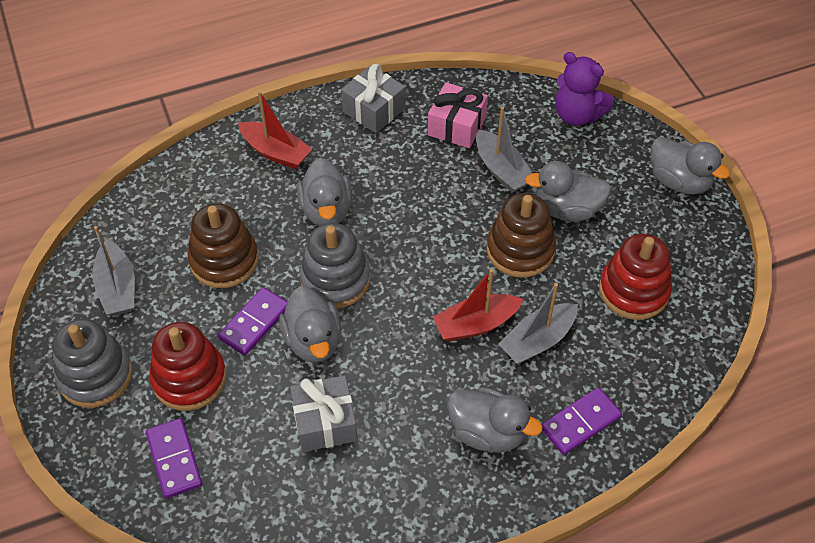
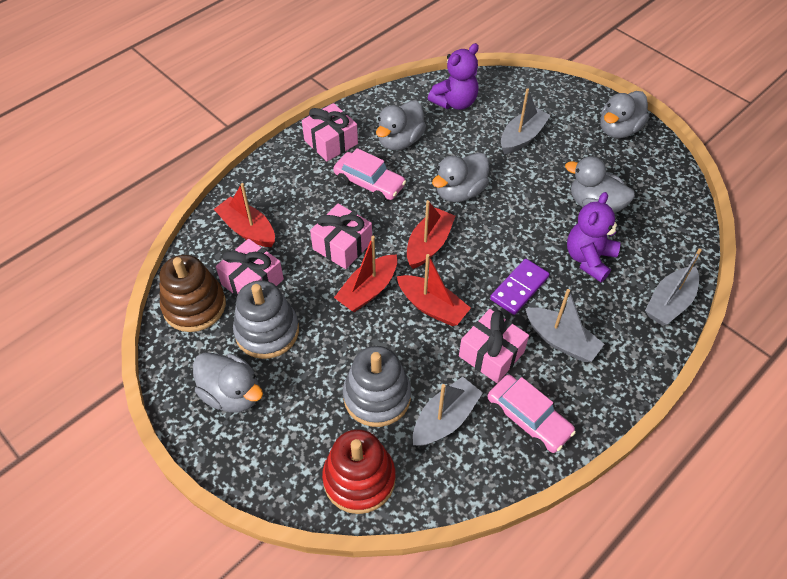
brown stacking toy: 2 -> 1
grey boat: 3 -> 4
grey gift: 2 -> 0
pink car: 0 -> 2
pink gift: 1 -> 4
purple domino: 3 -> 1
purple teddy bear: 1 -> 2
red boat: 2 -> 4
red stacking toy: 2 -> 1

